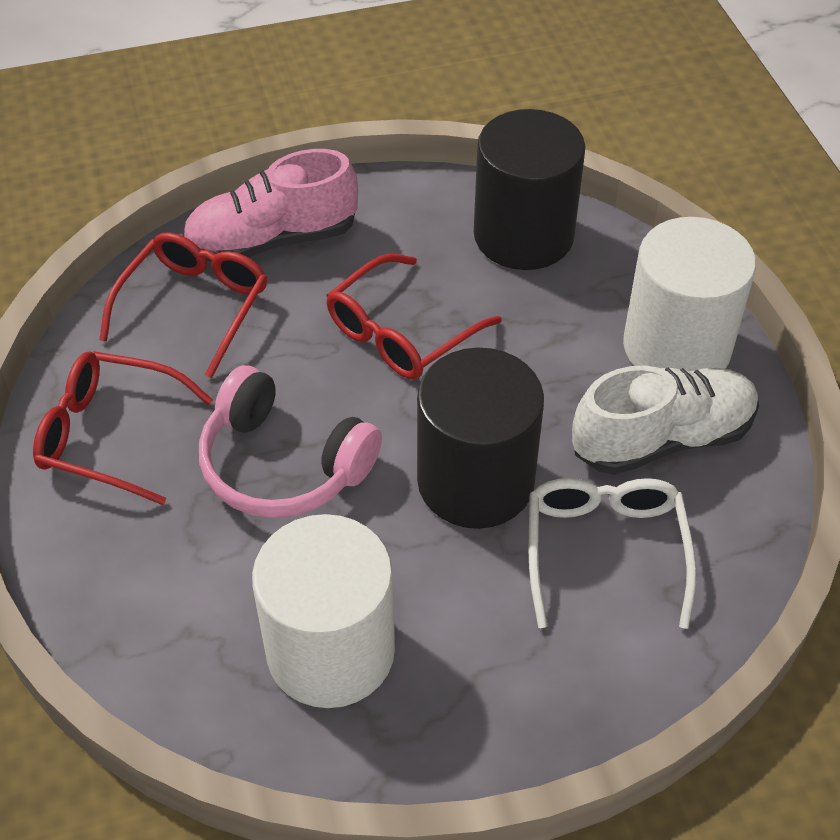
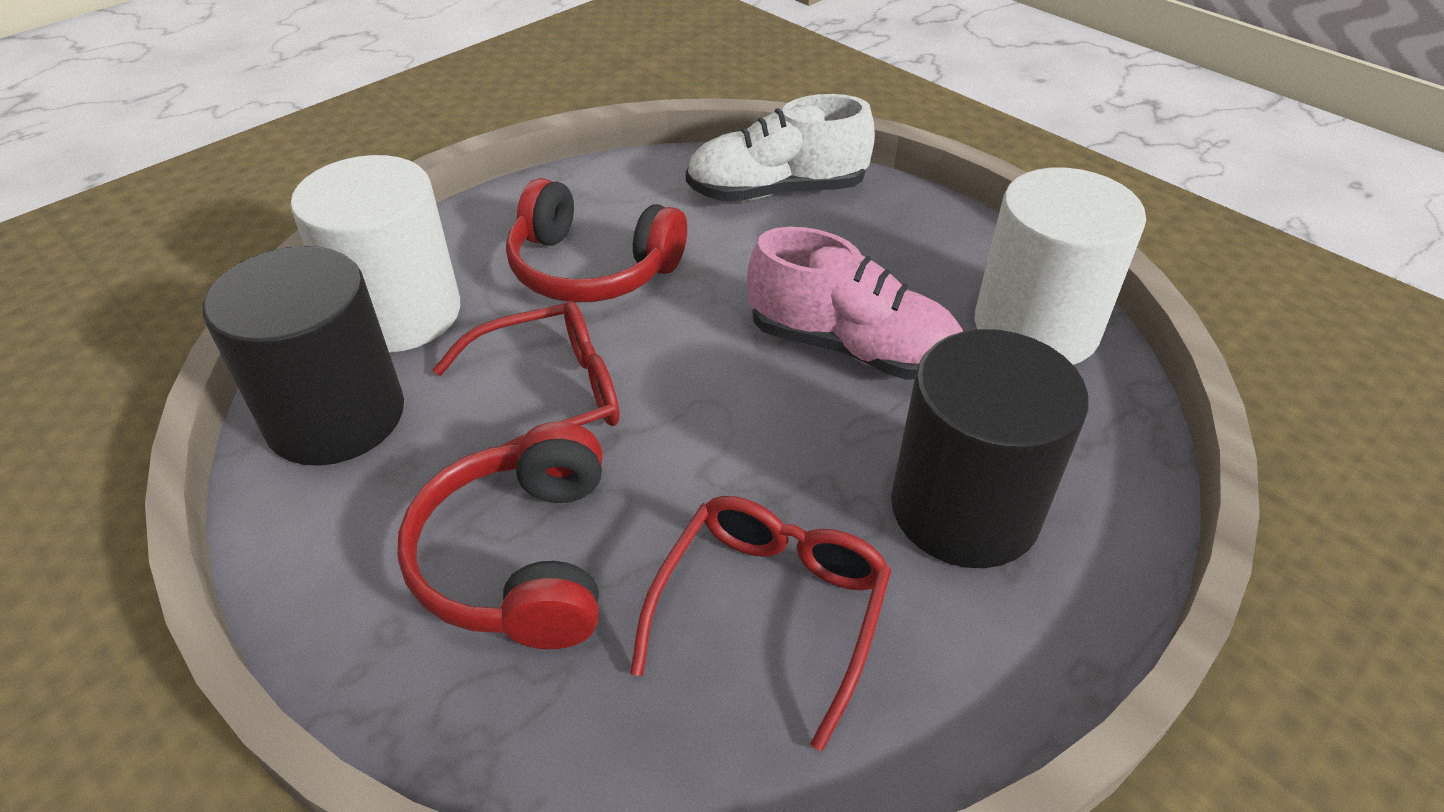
pink headphones: 1 -> 0
red glasses: 3 -> 2
red headphones: 0 -> 2
white glasses: 1 -> 0

